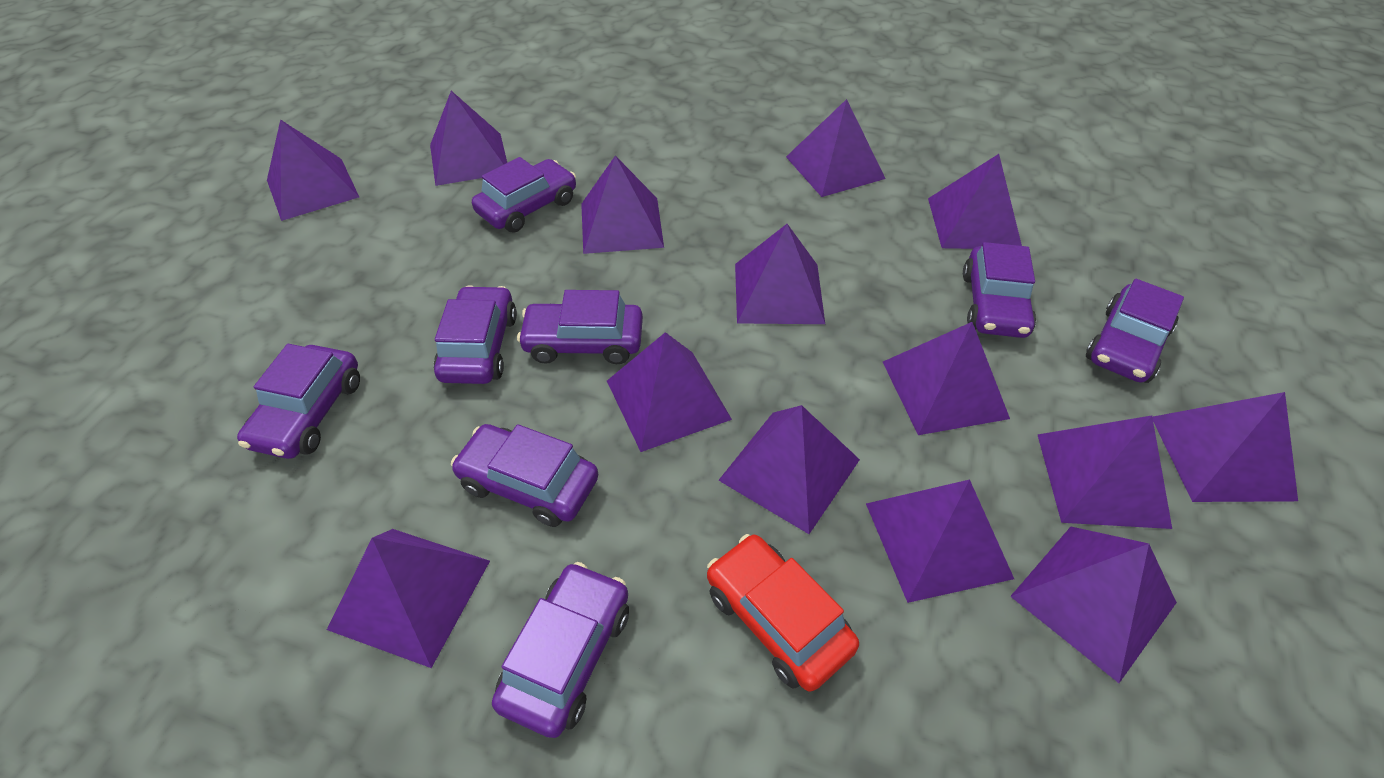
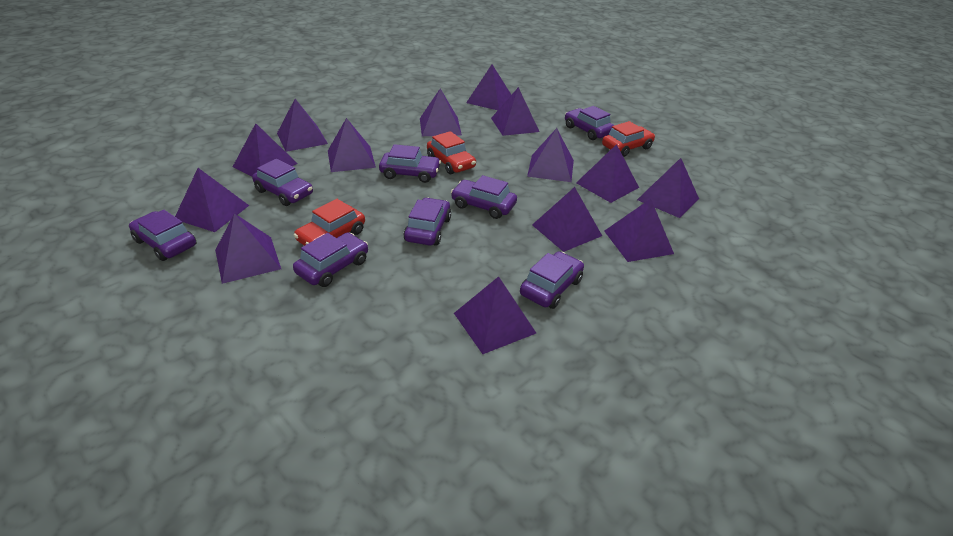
red car: 1 -> 3

